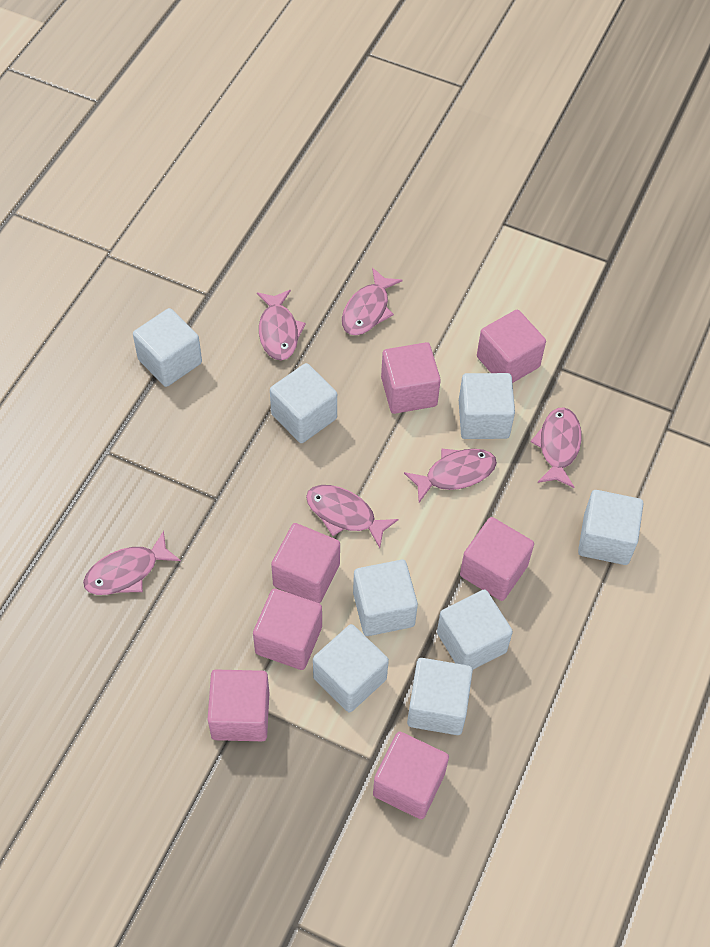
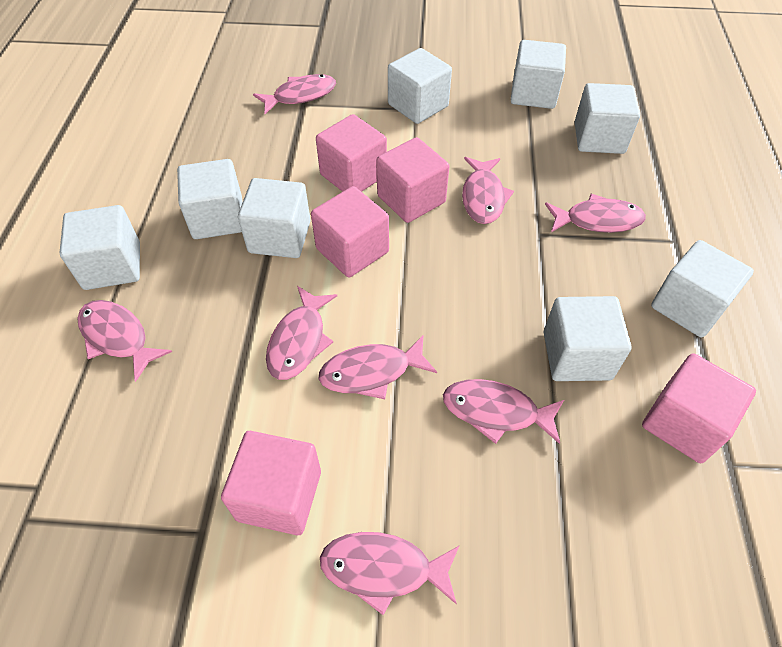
pink cube: 7 -> 5
pink fish: 6 -> 8

